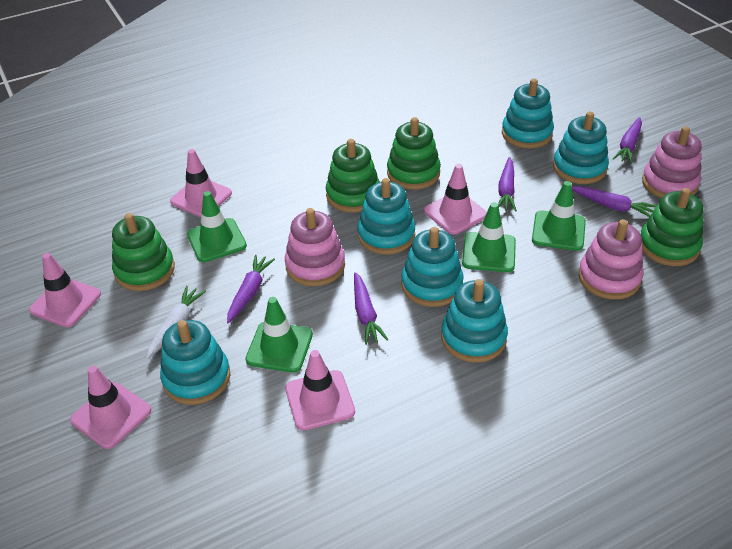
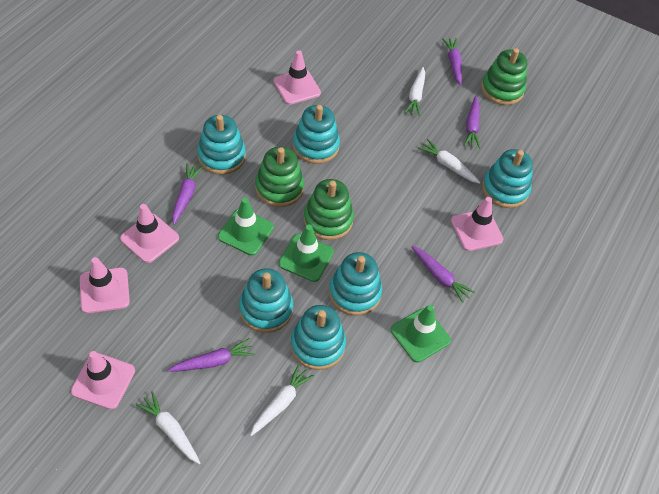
green stacking toy: 4 -> 3
green traffic cone: 4 -> 3
pink stacking toy: 3 -> 0
white carrot: 1 -> 4

